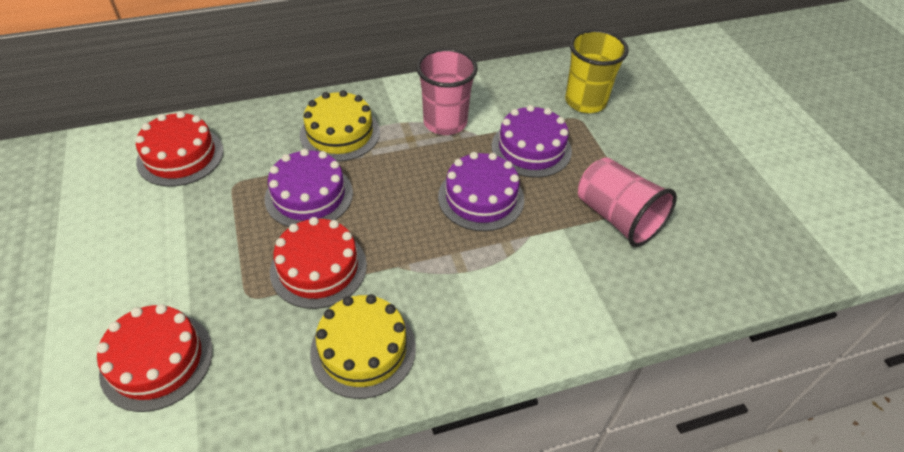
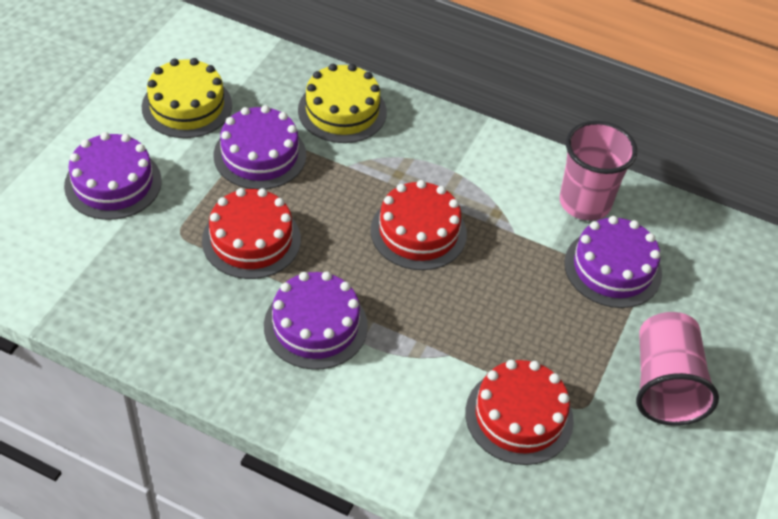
purple cake: 3 -> 4
yellow cup: 1 -> 0

